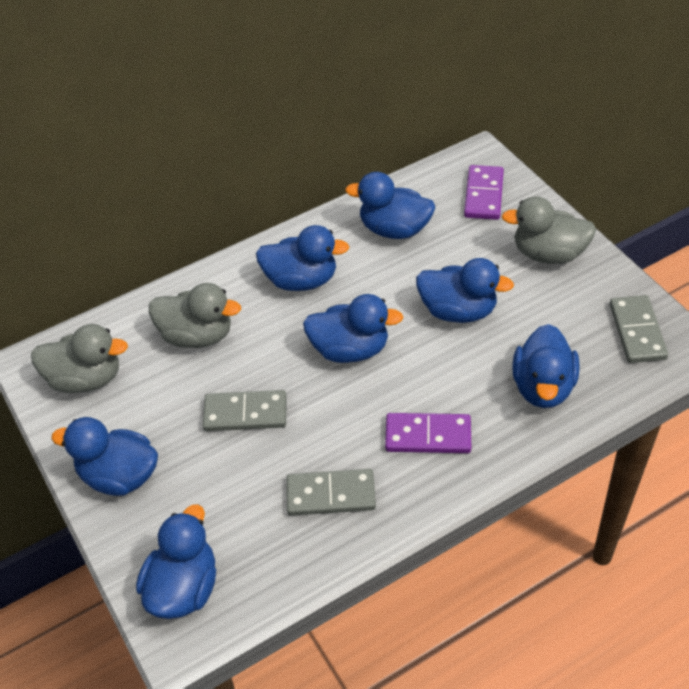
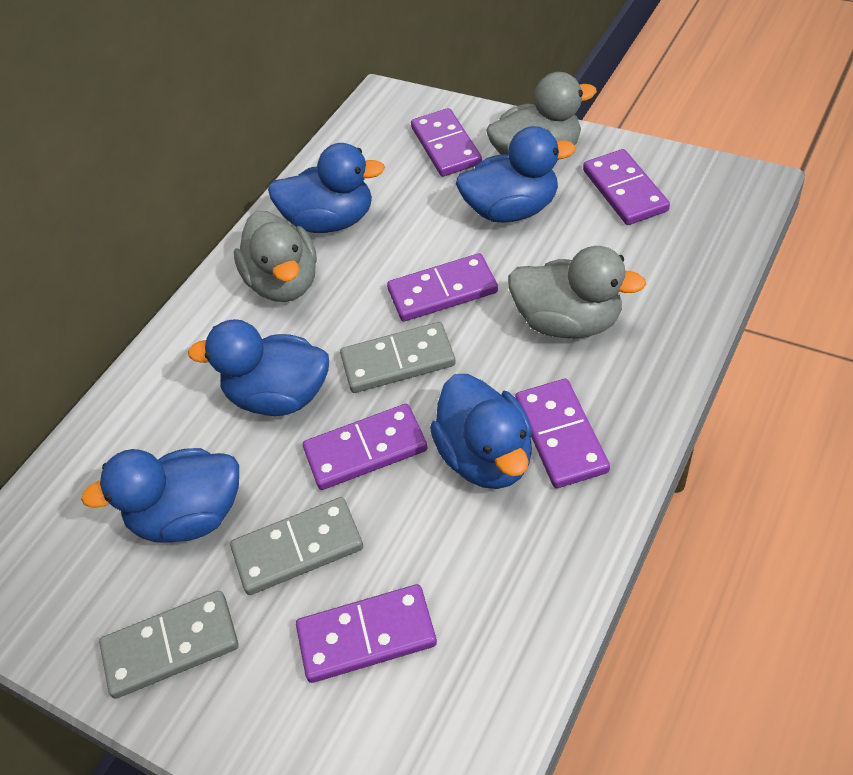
blue duck: 7 -> 5
purple domino: 2 -> 6

